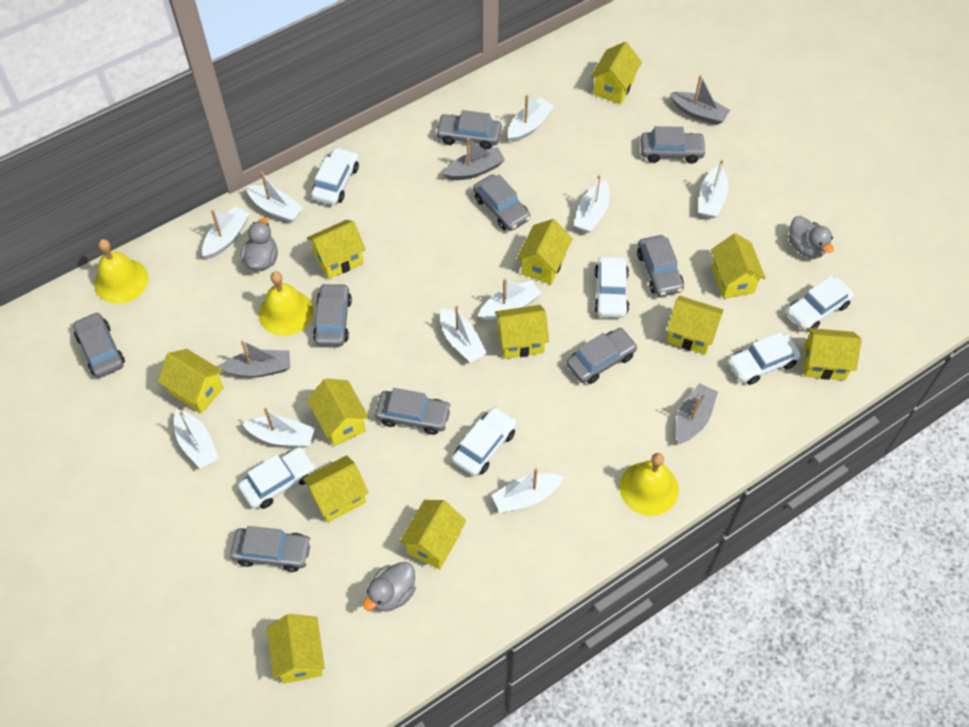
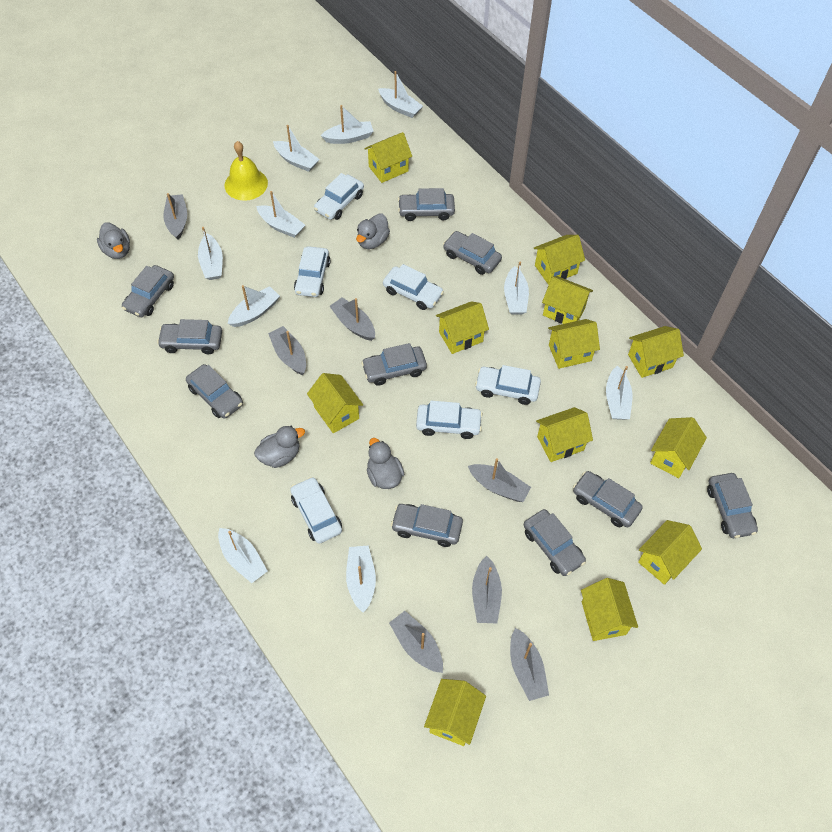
grey boat: 4 -> 7
grey car: 9 -> 10
grey duck: 3 -> 4
yellow bell: 3 -> 1

